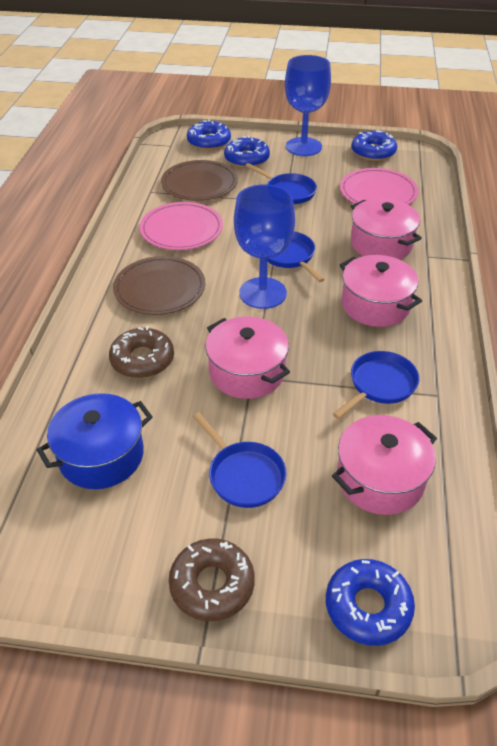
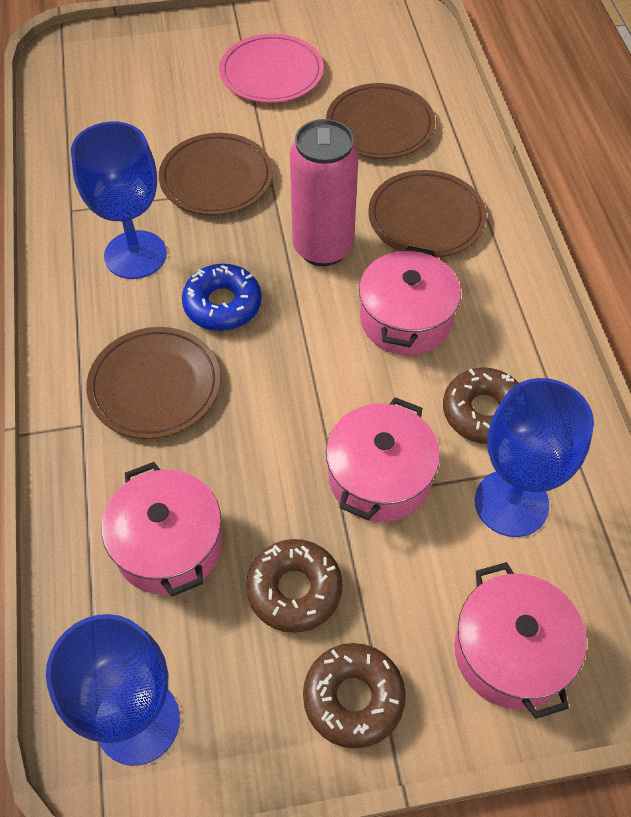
blue donut: 4 -> 1
blue goblet: 2 -> 3
blue pan: 4 -> 0
blue pot: 1 -> 0
brown donut: 2 -> 3
brown plate: 2 -> 4
pink can: 0 -> 1
pink plate: 2 -> 1

